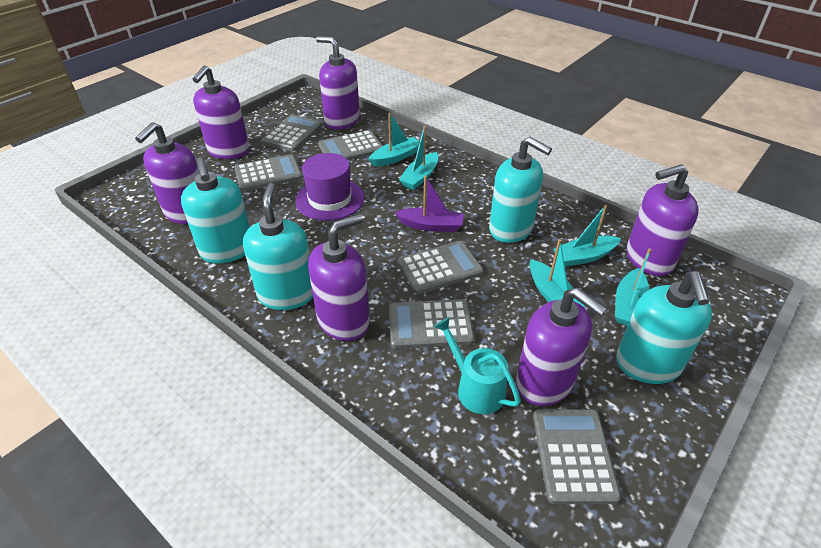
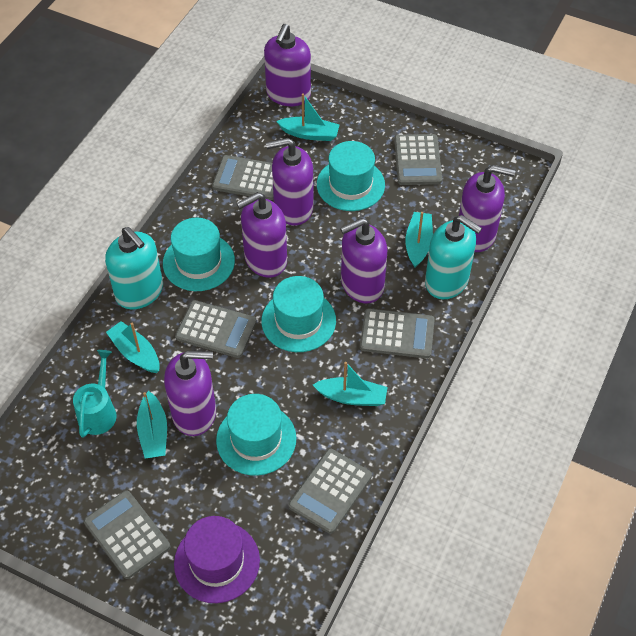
purple boat: 1 -> 0
turquoise hat: 0 -> 4
turquoise soap dispenser: 4 -> 2

